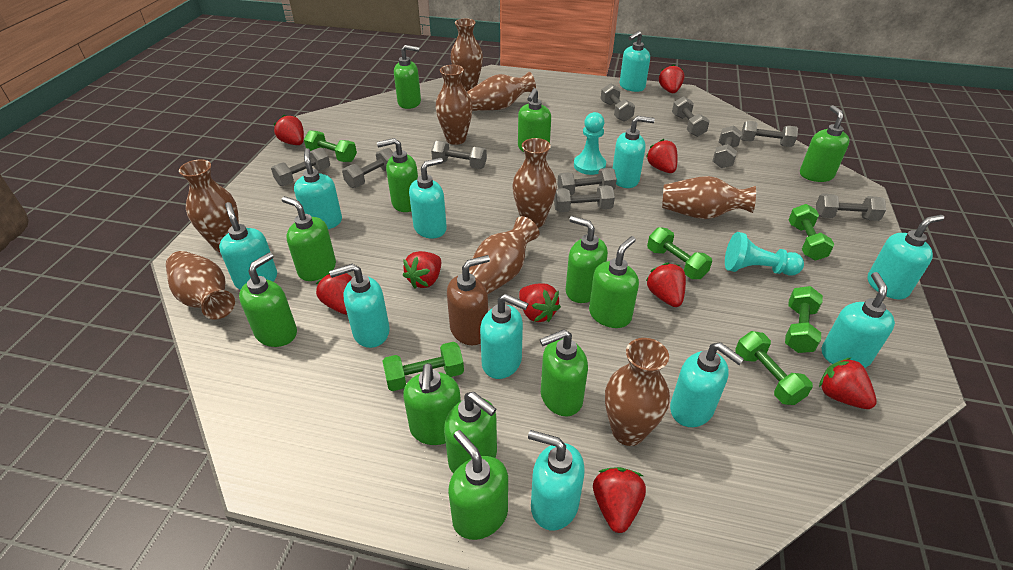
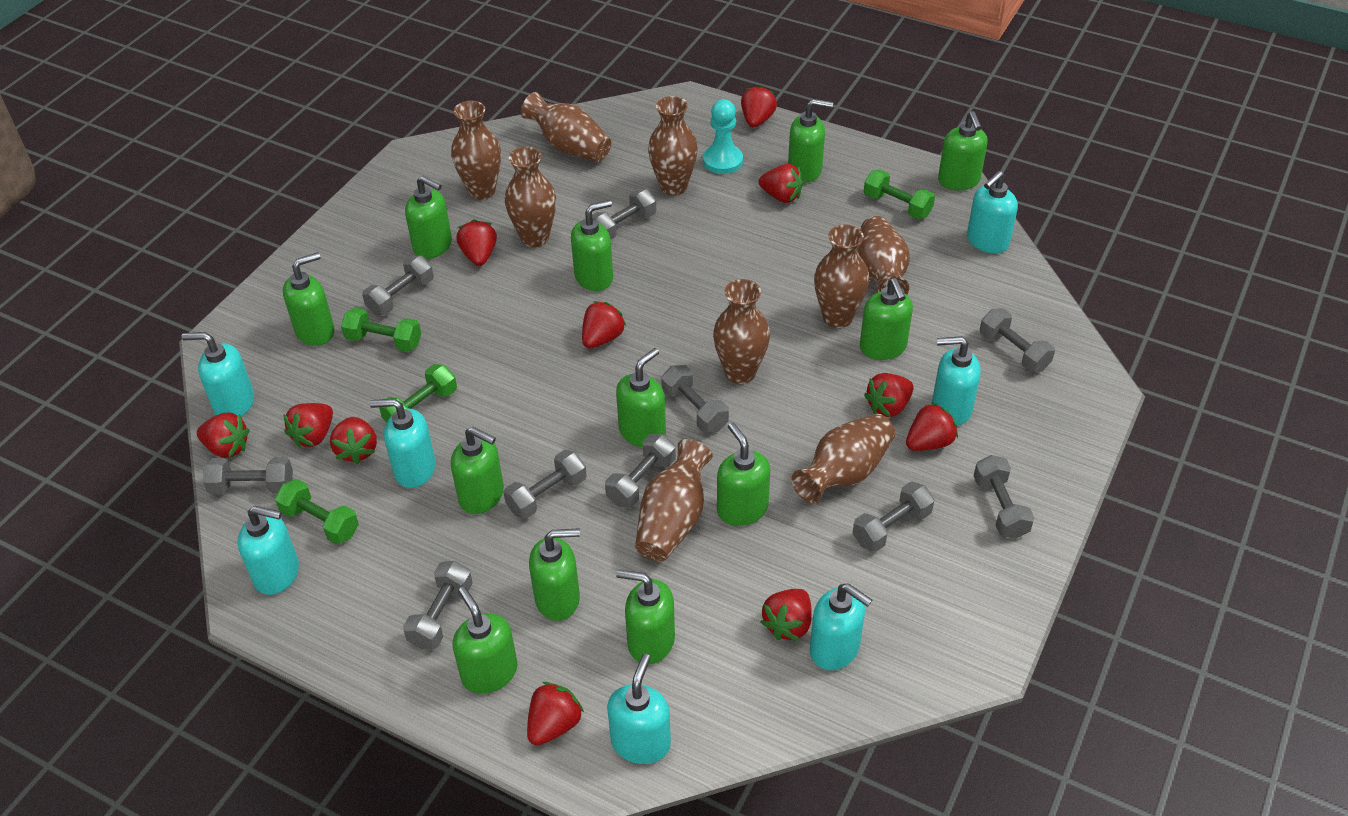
brown soap dispenser: 1 -> 0
green dumbbell: 6 -> 4
red strawberry: 9 -> 11
turquoise pawn: 2 -> 1
turquoise soap dispenser: 11 -> 7

